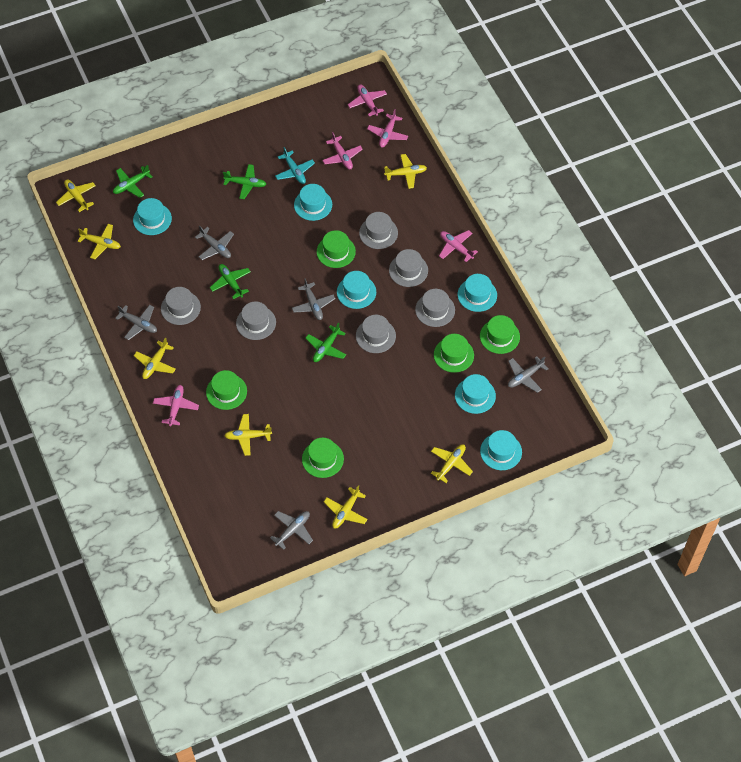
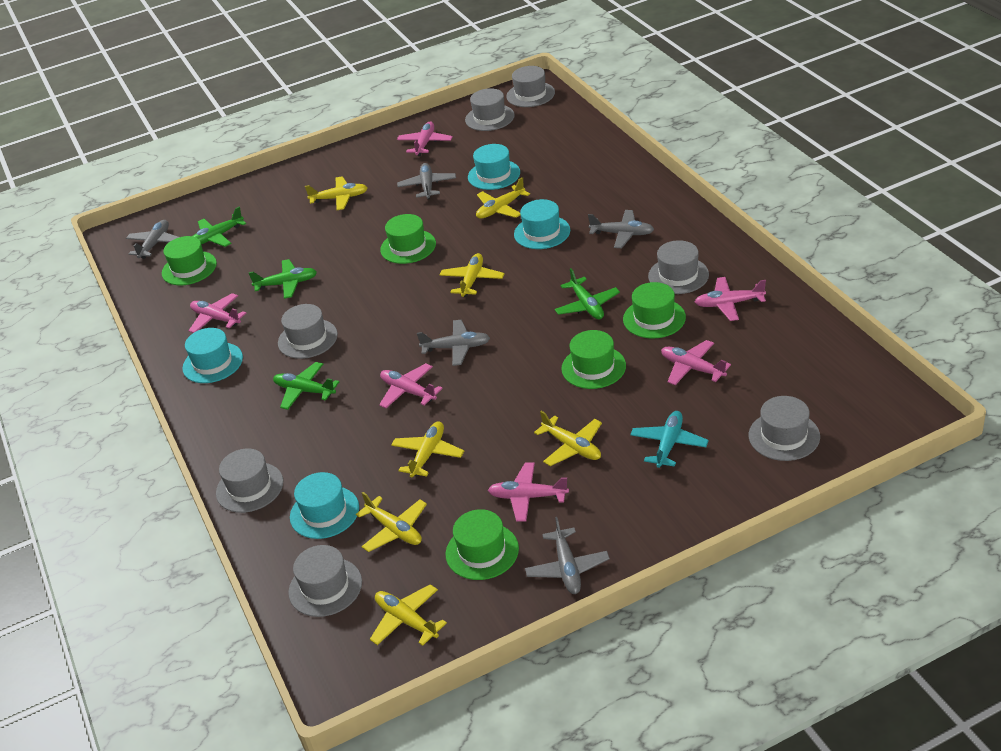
grey hat: 6 -> 7
pink plane: 5 -> 6
turquoise hat: 6 -> 4

